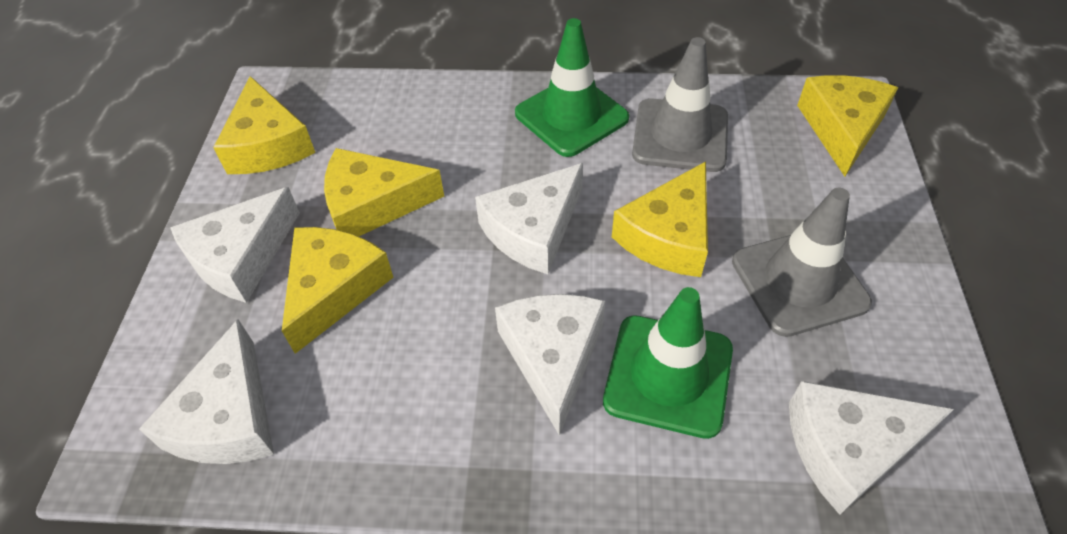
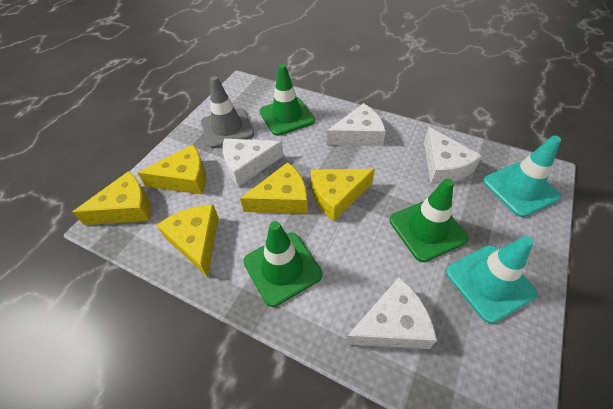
green traffic cone: 2 -> 3
grey traffic cone: 2 -> 1
turquoise traffic cone: 0 -> 2
white cheese: 5 -> 4

